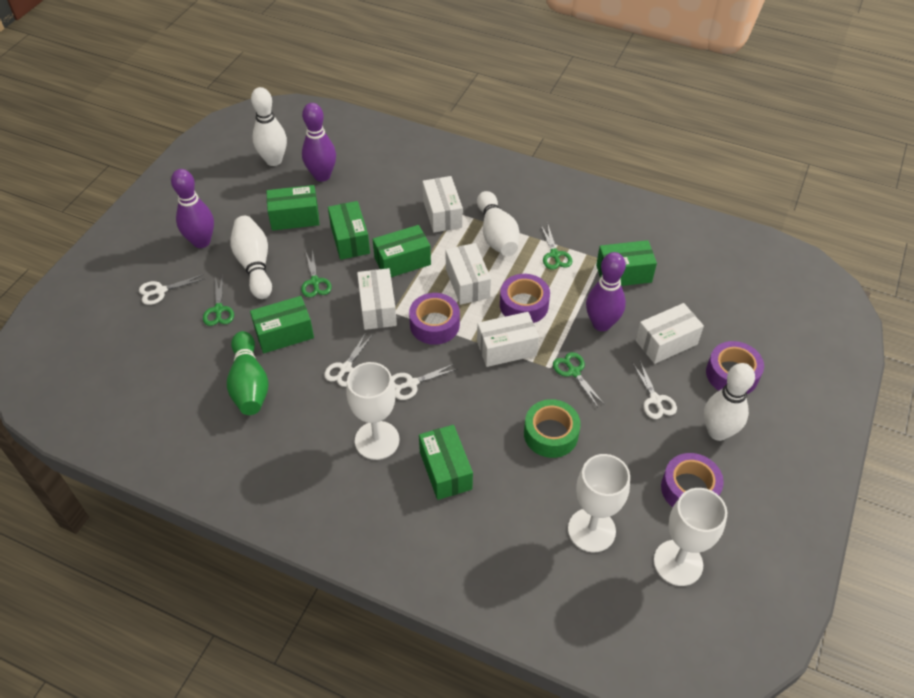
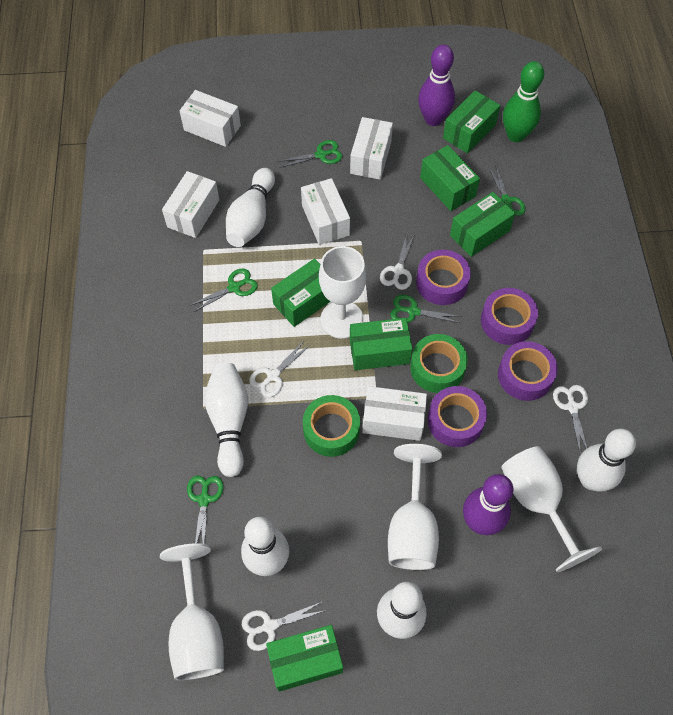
green scissors: 4 -> 5
green tape: 1 -> 2
purple bowling pin: 3 -> 2
white bowling pin: 4 -> 5
white goblet: 3 -> 4

